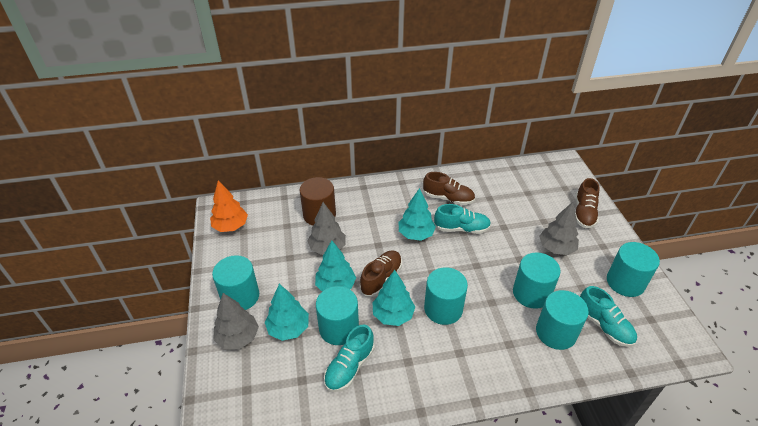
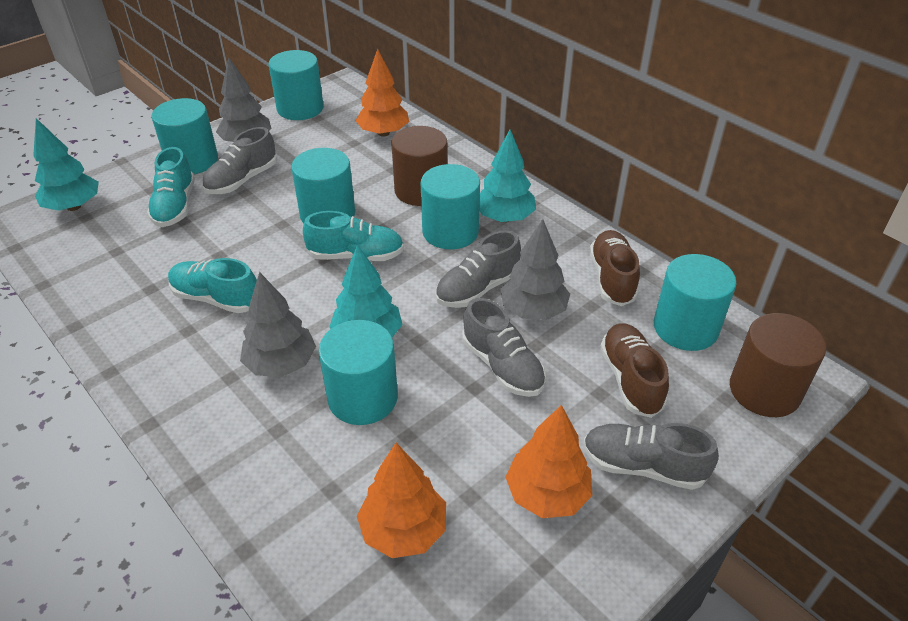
brown cylinder: 1 -> 2
brown shoe: 3 -> 2
grey shoe: 0 -> 4
orange tree: 1 -> 3
turquoise tree: 4 -> 3

